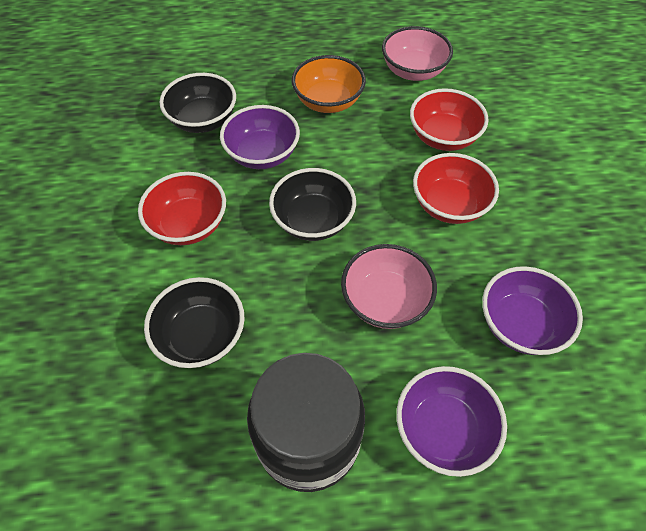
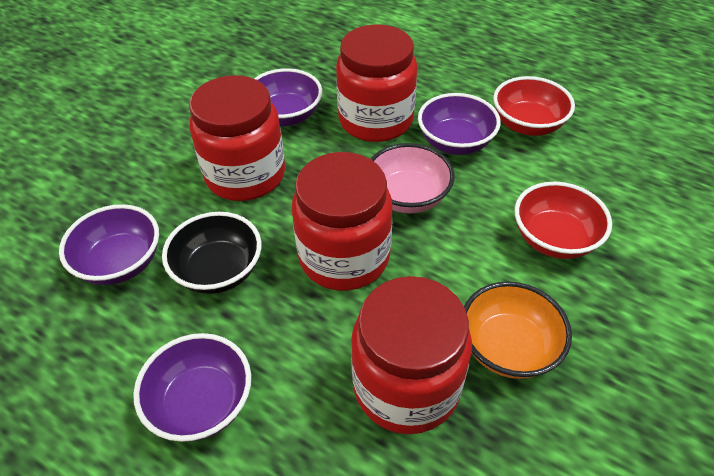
black bowl: 3 -> 1
black jar: 1 -> 0
pink bowl: 2 -> 1
purple bowl: 3 -> 4
red bowl: 3 -> 2
red jar: 0 -> 4

